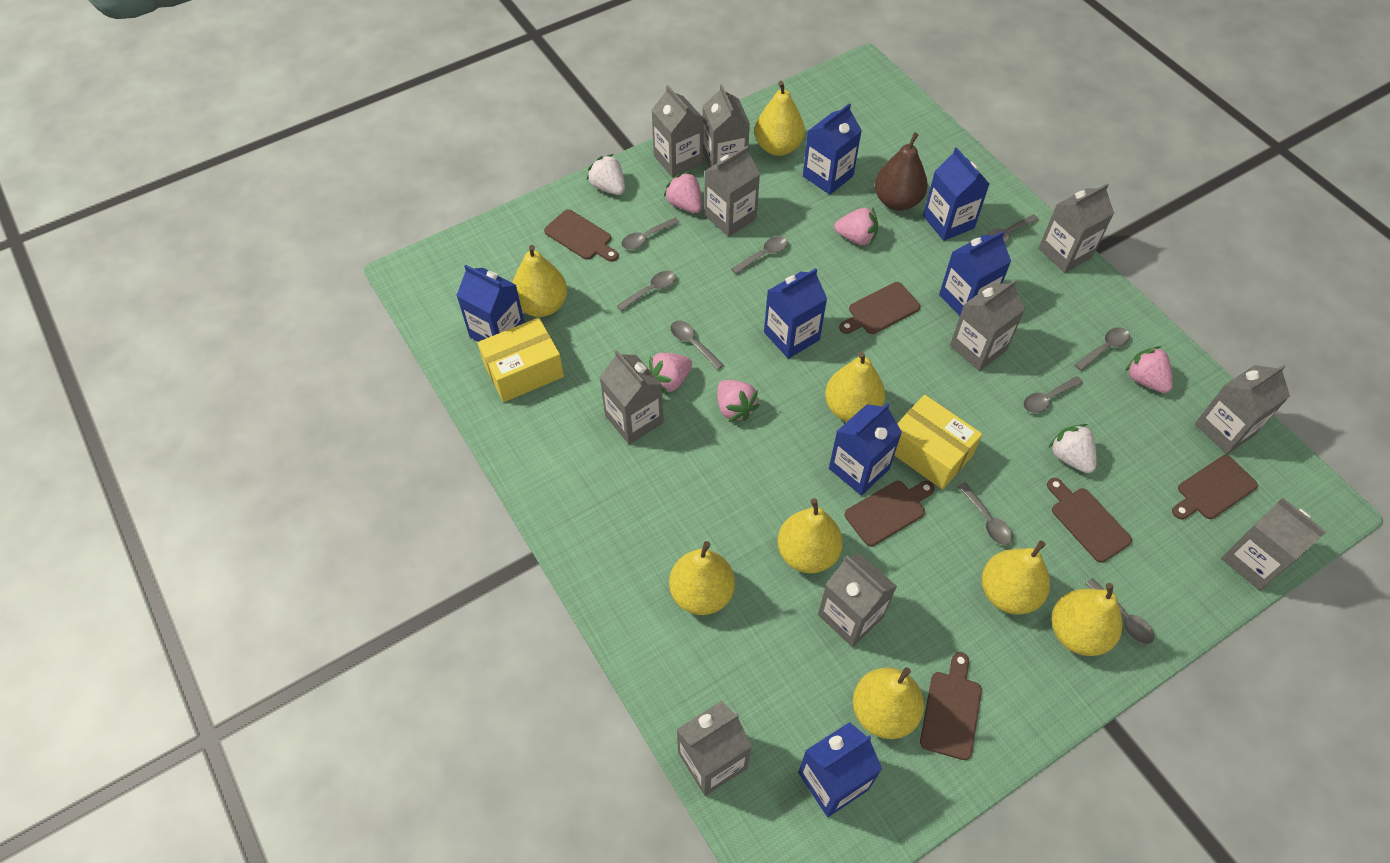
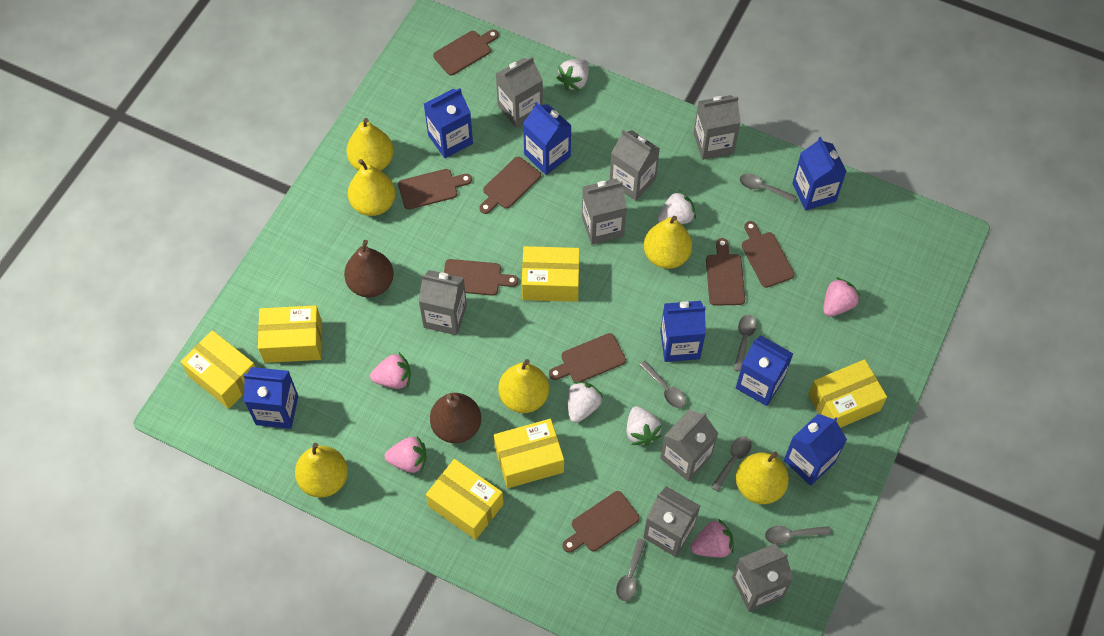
brown cutting board: 6 -> 8
brown pear: 1 -> 2
grey carton: 10 -> 8
grey spoon: 9 -> 6
pink strawberry: 5 -> 4
white strawberry: 2 -> 4
yellow box: 2 -> 6
yellow pear: 8 -> 6

